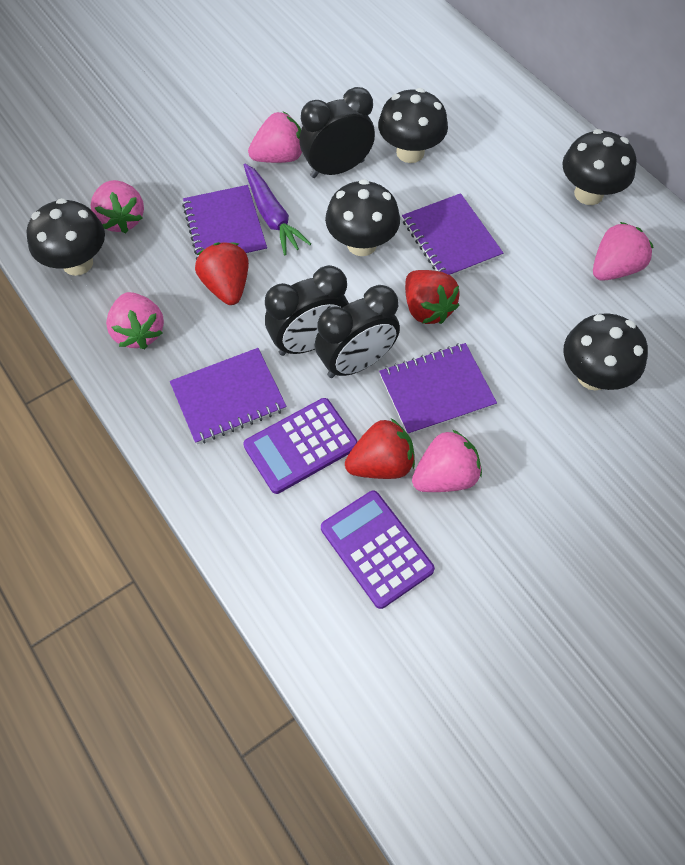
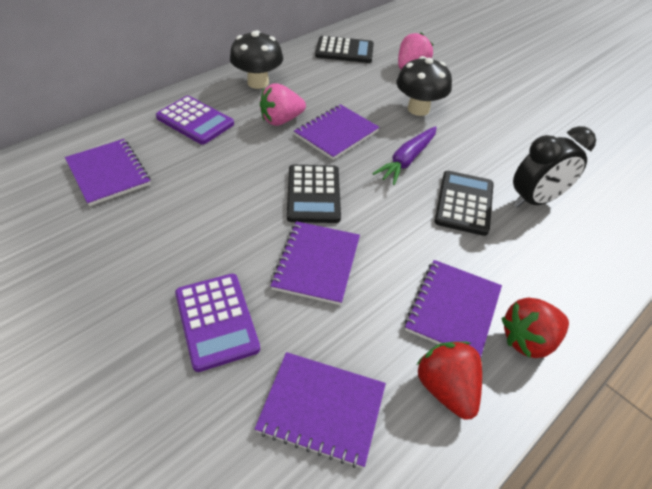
black calculator: 0 -> 3
black clock: 3 -> 1
black mushroom: 5 -> 2
pink strawberry: 5 -> 2
purple notebook: 4 -> 5
red strawberry: 3 -> 2

